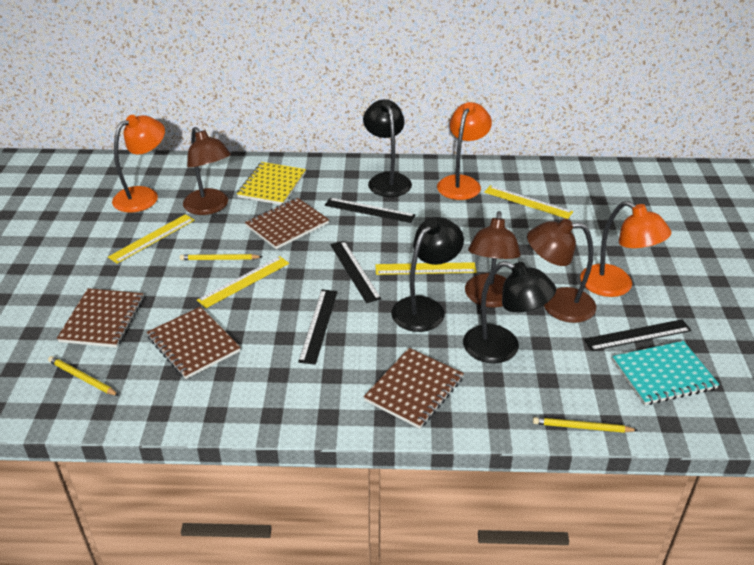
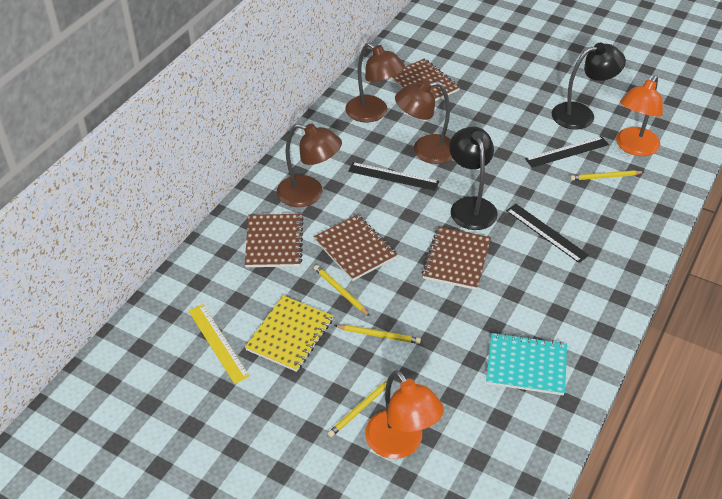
black lamp: 3 -> 2
black ruler: 4 -> 3
orange lamp: 3 -> 2
yellow pencil: 3 -> 4
yellow ruler: 4 -> 1

